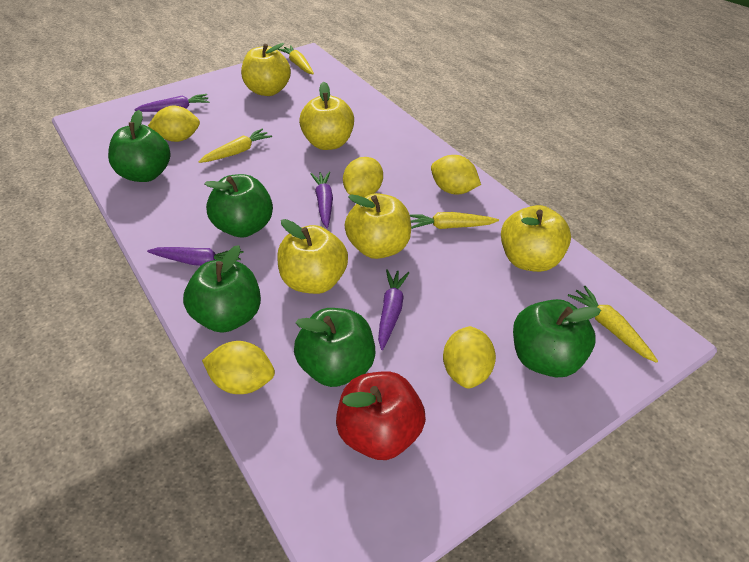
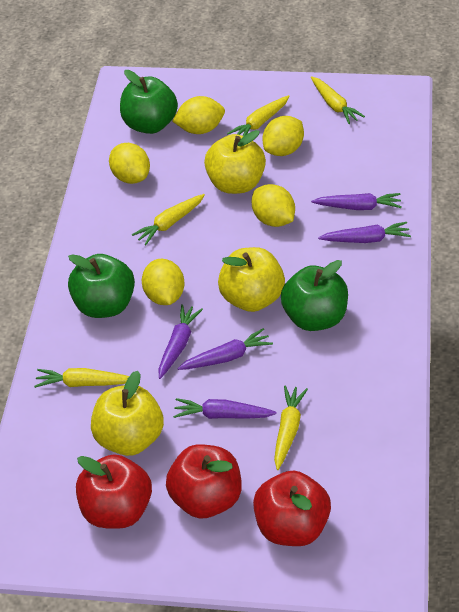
green apple: 5 -> 3
purple carrot: 4 -> 5
red apple: 1 -> 3
yellow apple: 5 -> 3
yellow carrot: 4 -> 5

